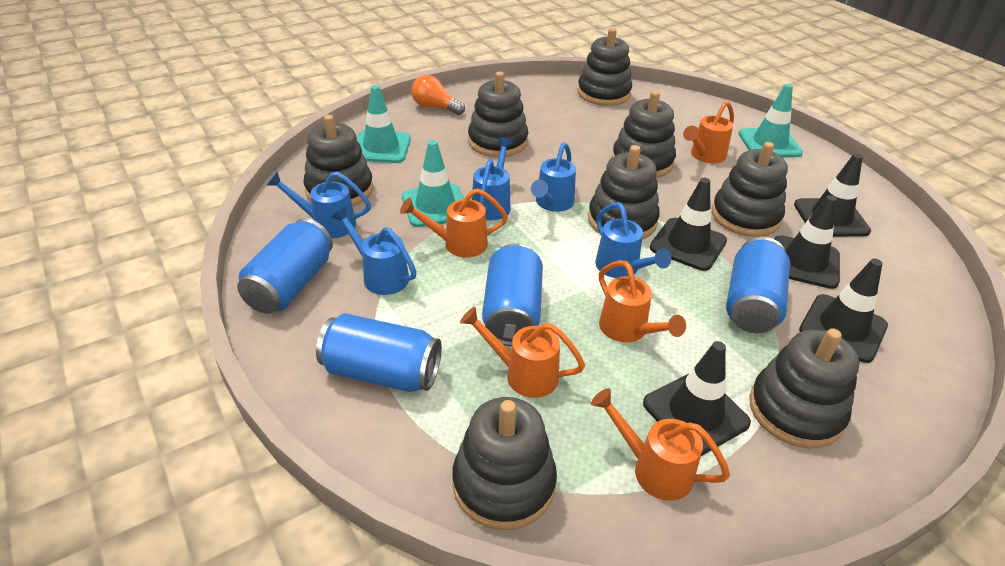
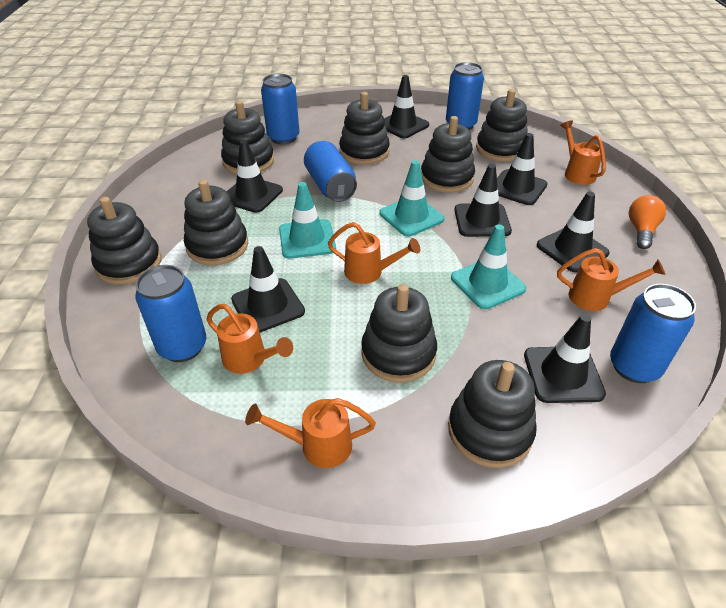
black traffic cone: 5 -> 7
blue can: 4 -> 5
blue watering can: 5 -> 0

